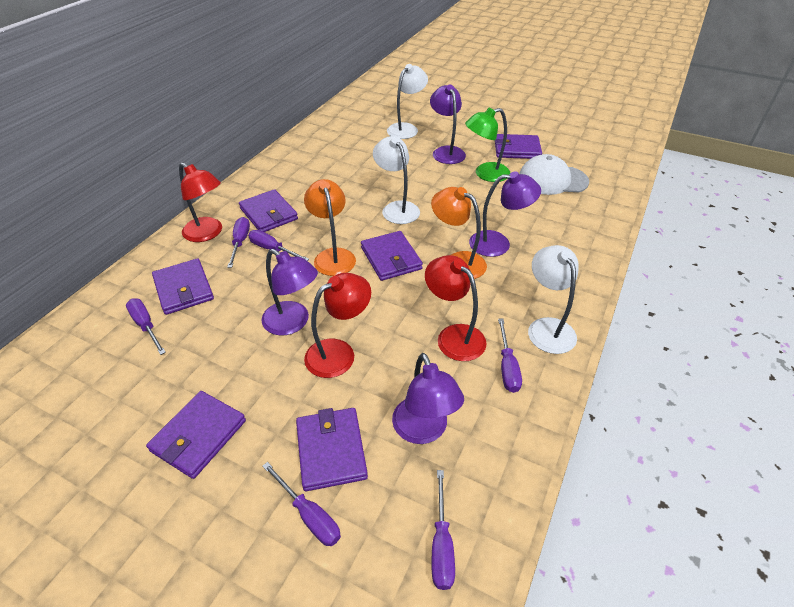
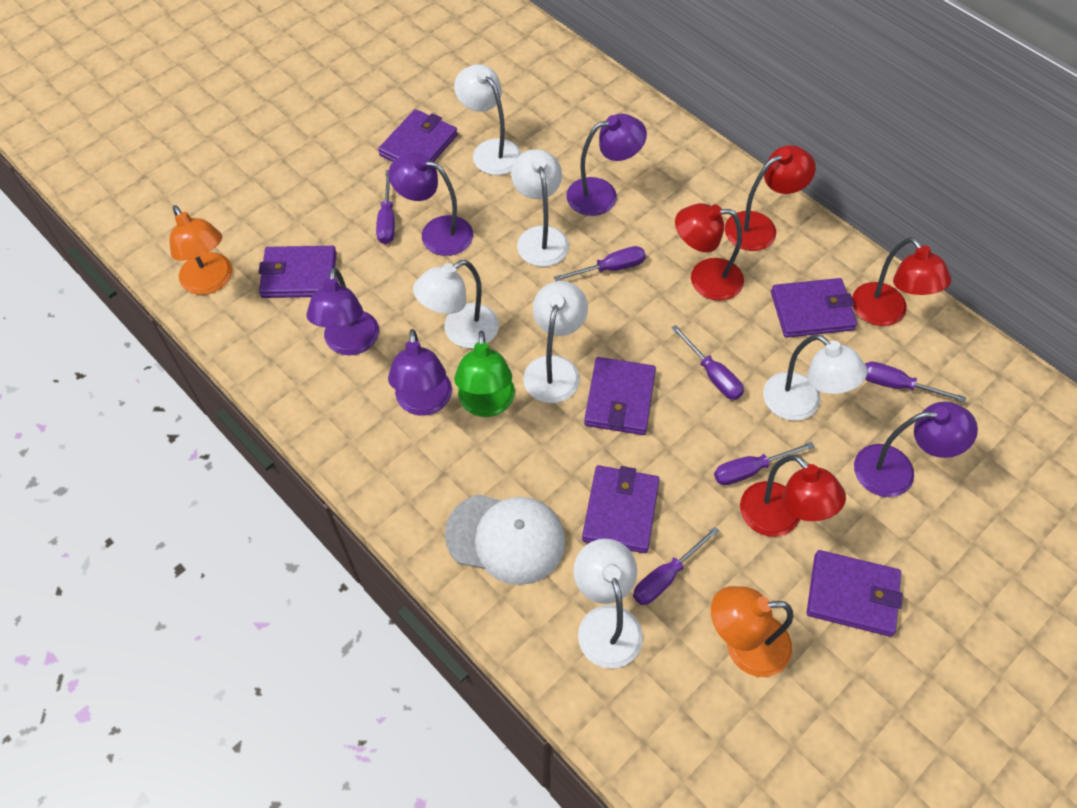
purple lamp: 4 -> 5
red lamp: 3 -> 4
white lamp: 3 -> 6

